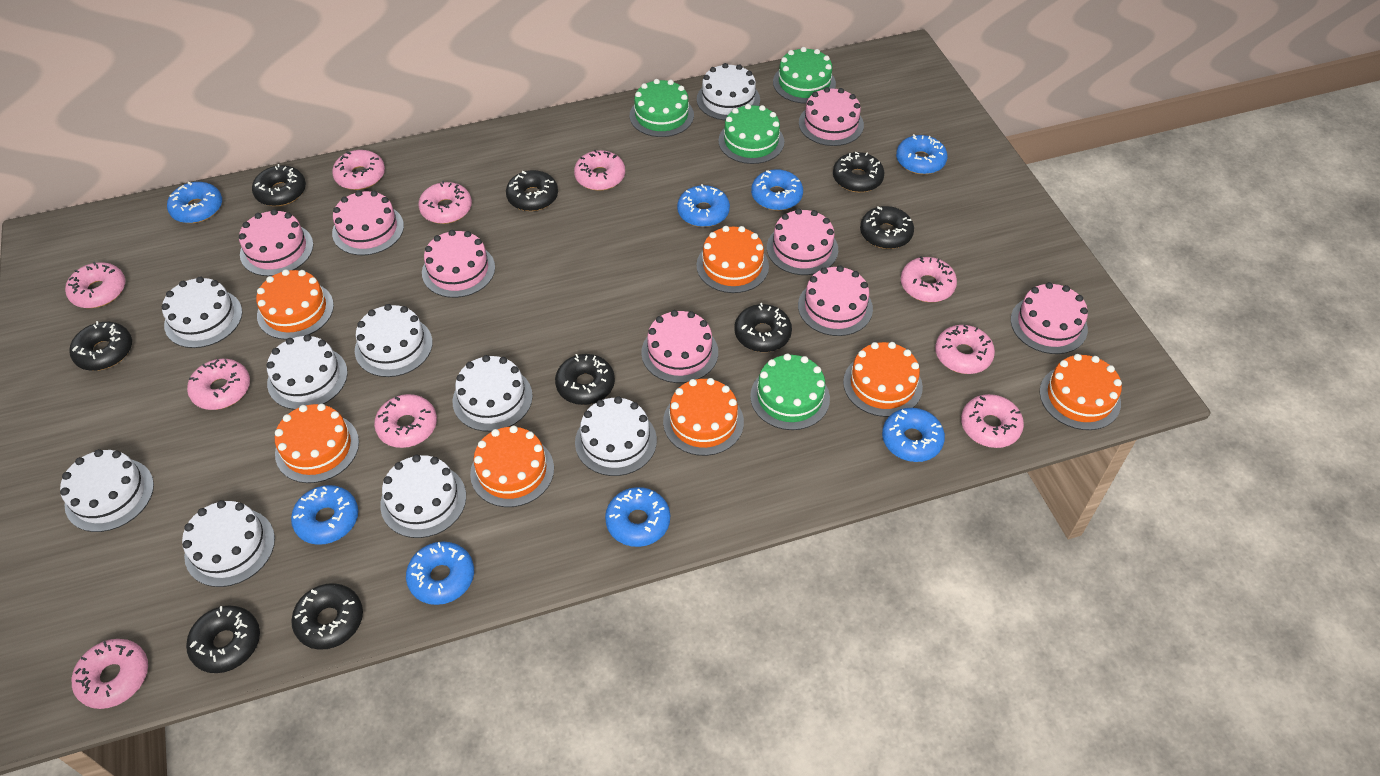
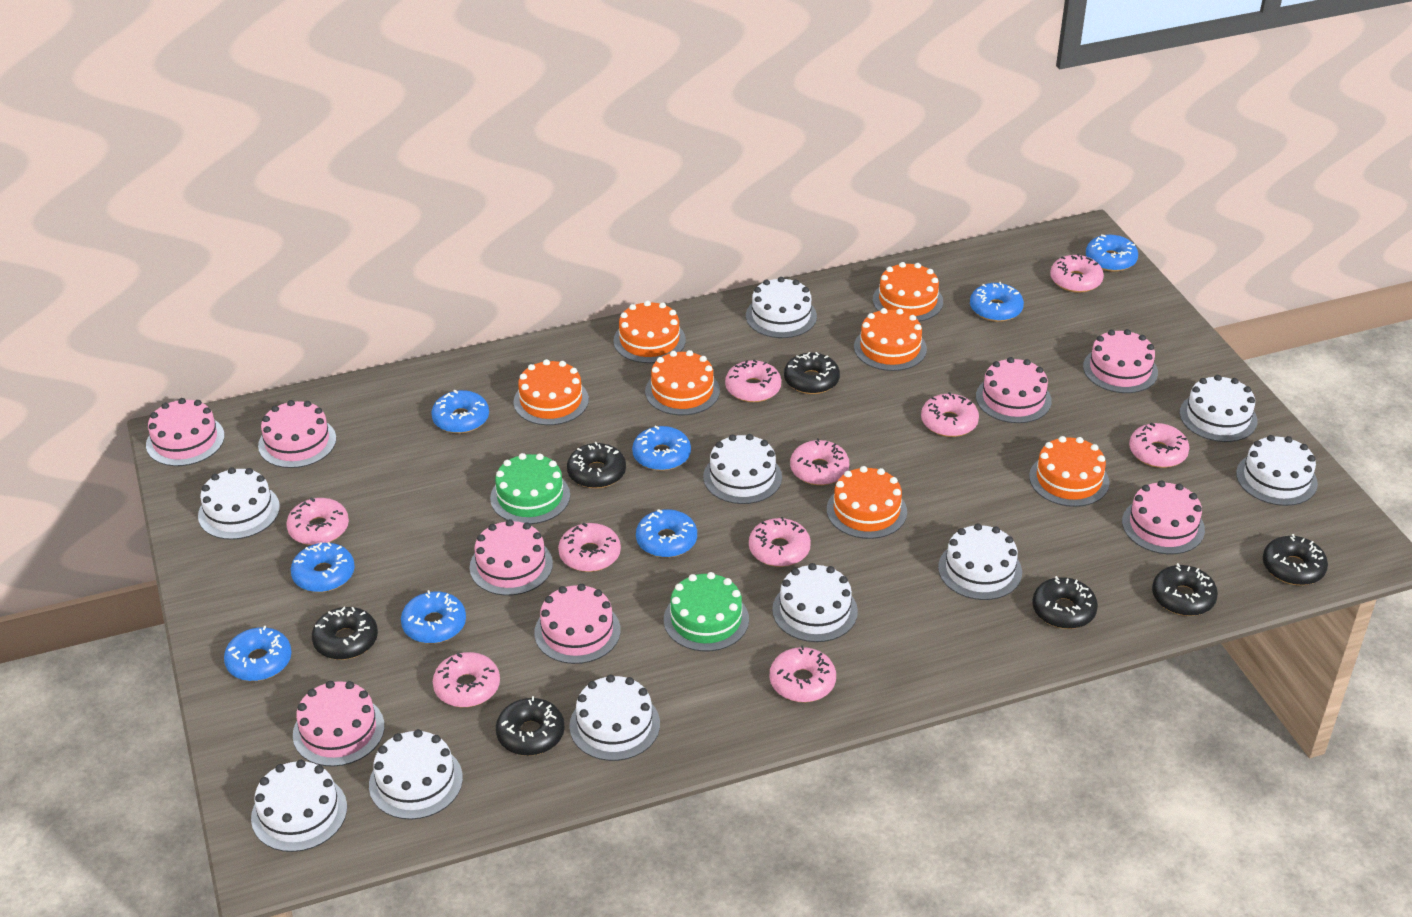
black donut: 9 -> 7
green cake: 4 -> 2
white cake: 9 -> 10

